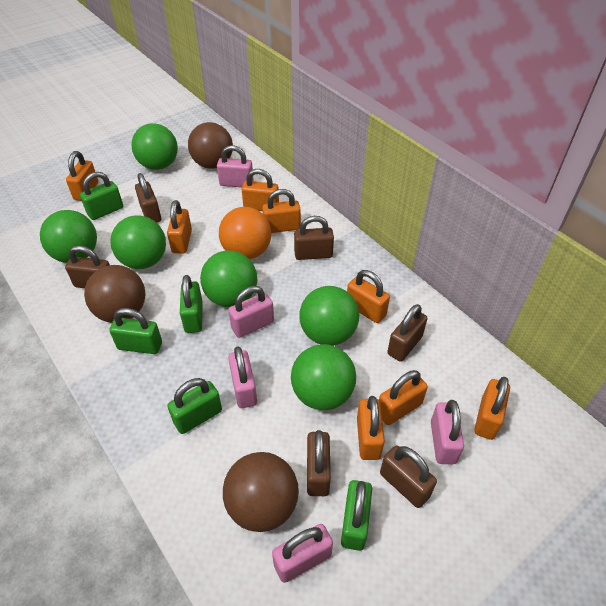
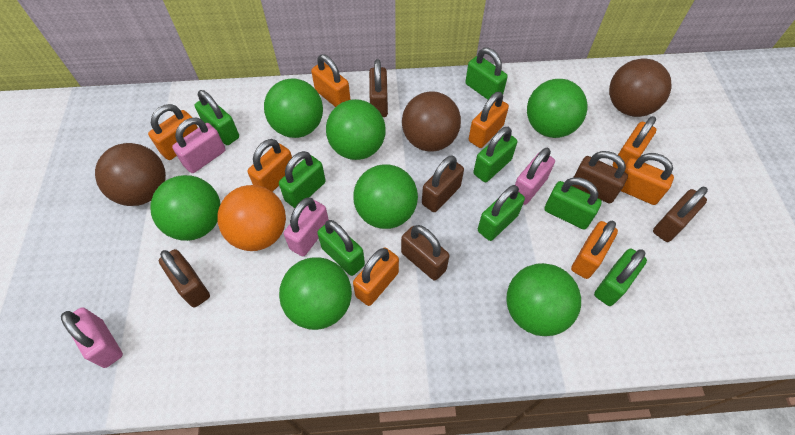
green ball: 6 -> 7
green padlock: 5 -> 8
pink padlock: 5 -> 4

